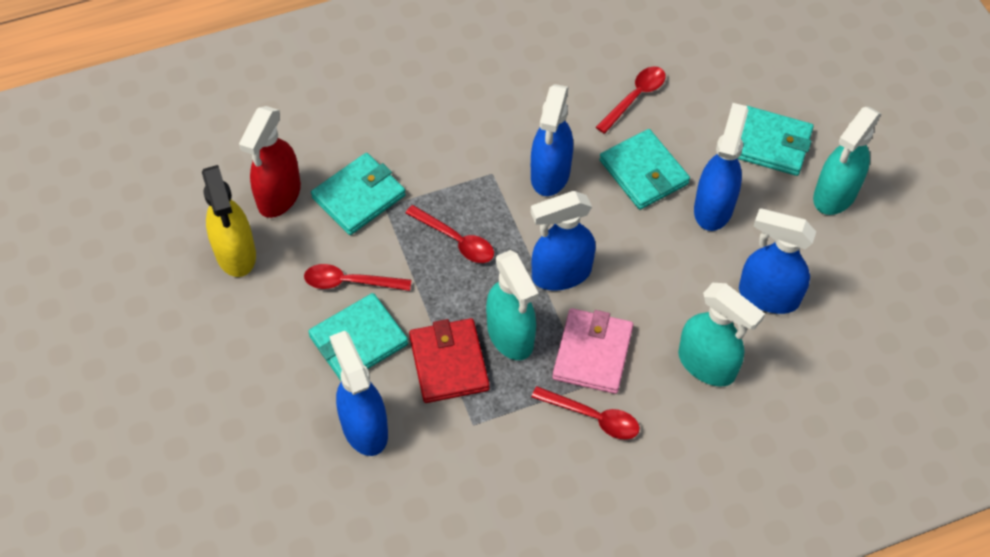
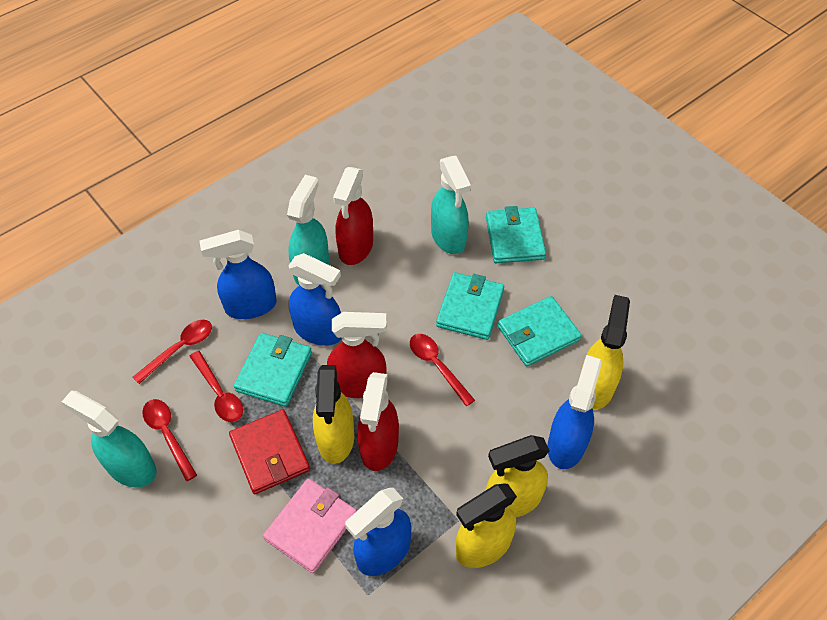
blue spray bottle: 5 -> 4
red spray bottle: 1 -> 3
yellow spray bottle: 1 -> 4

